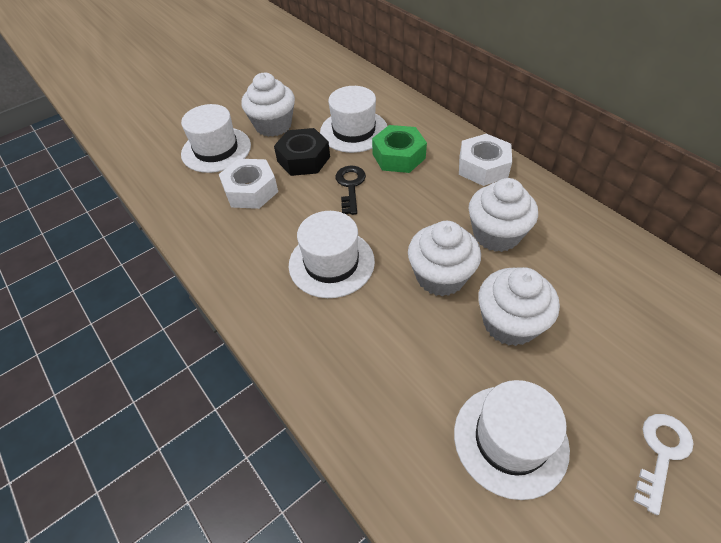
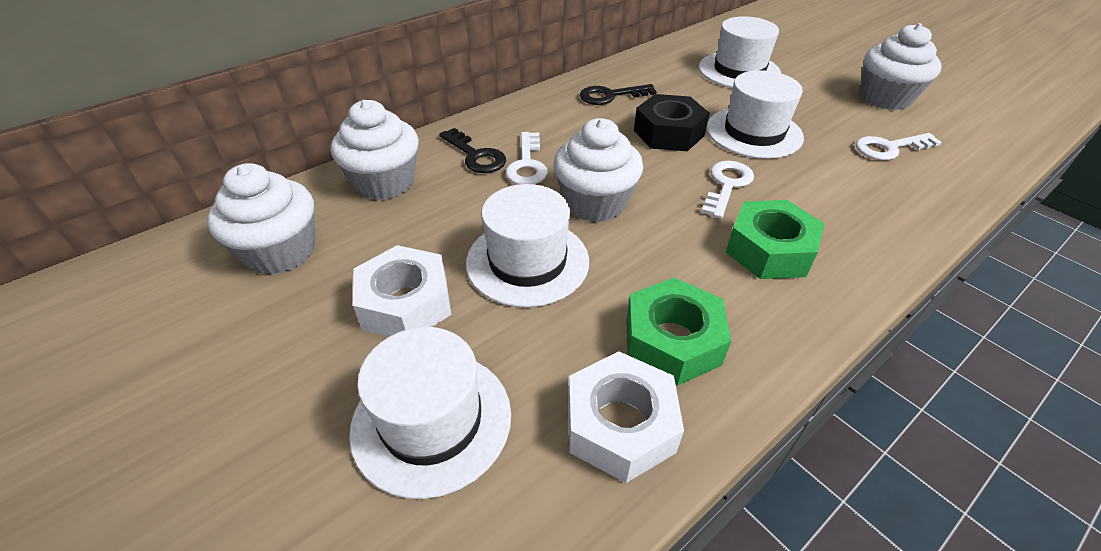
black key: 1 -> 2
green nut: 1 -> 2
white key: 1 -> 3

